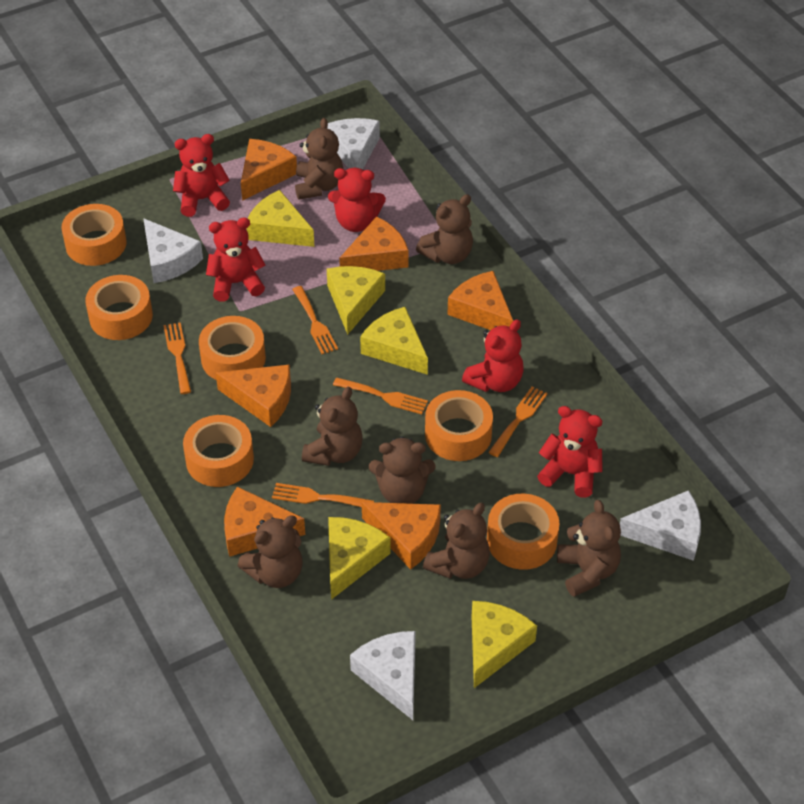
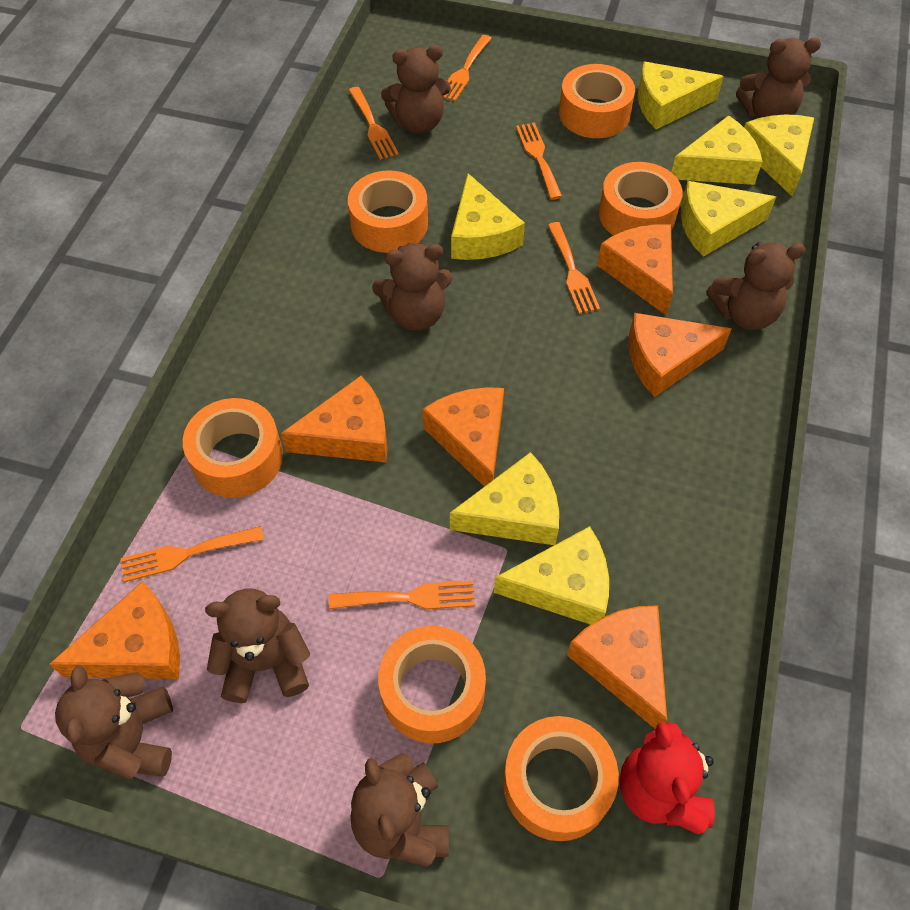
orange fork: 5 -> 6
red teddy bear: 5 -> 1
white cheese: 4 -> 0
yellow cheese: 5 -> 7

